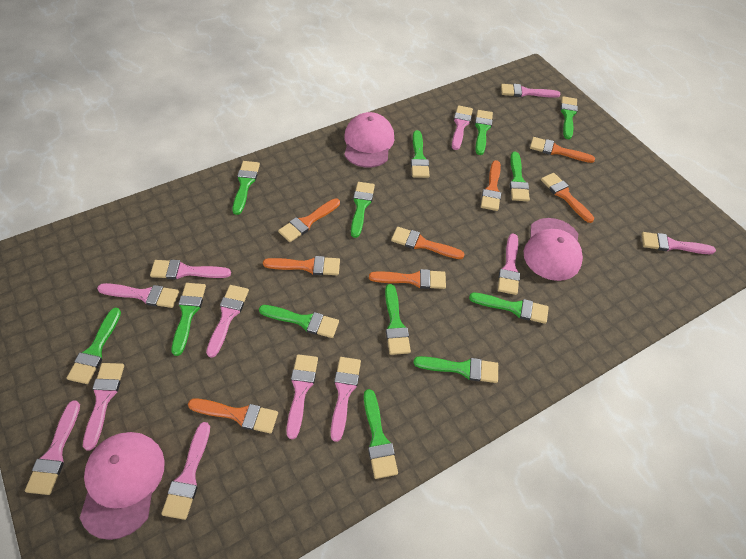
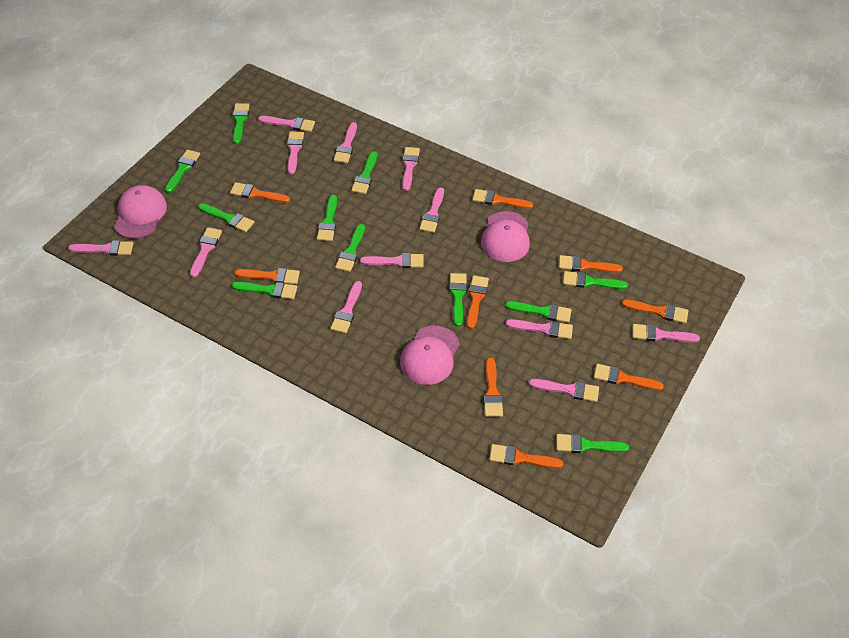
green brush: 13 -> 11
orange brush: 8 -> 9

